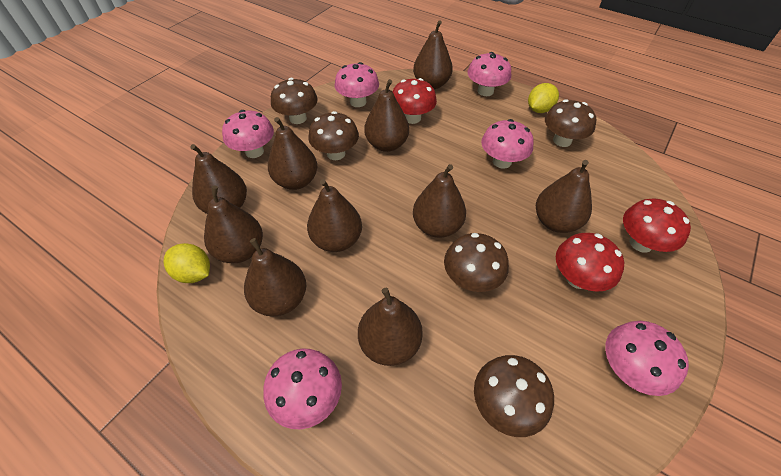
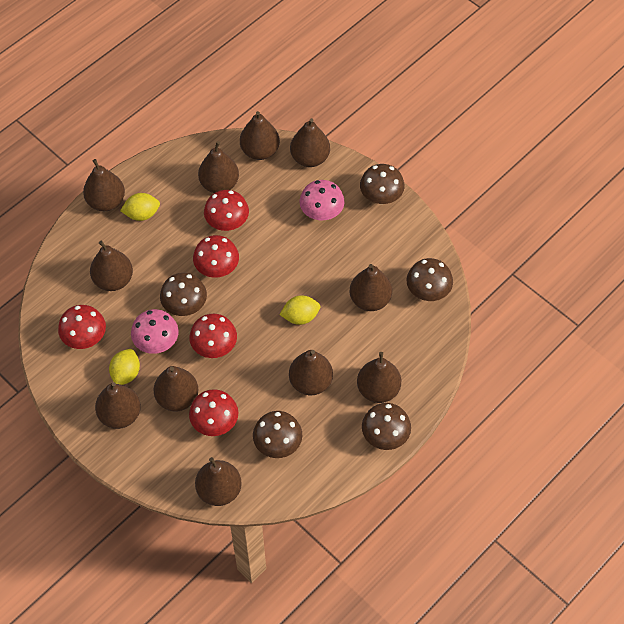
brown pear: 10 -> 11
pink mushroom: 6 -> 2
red mushroom: 3 -> 5
yellow lemon: 2 -> 3

